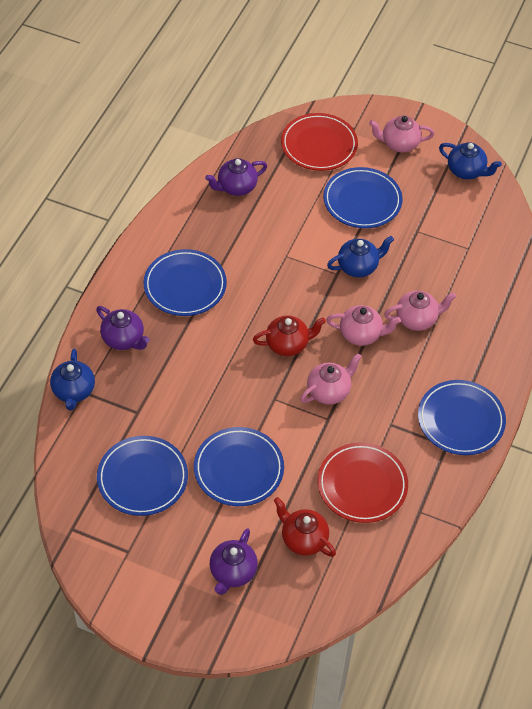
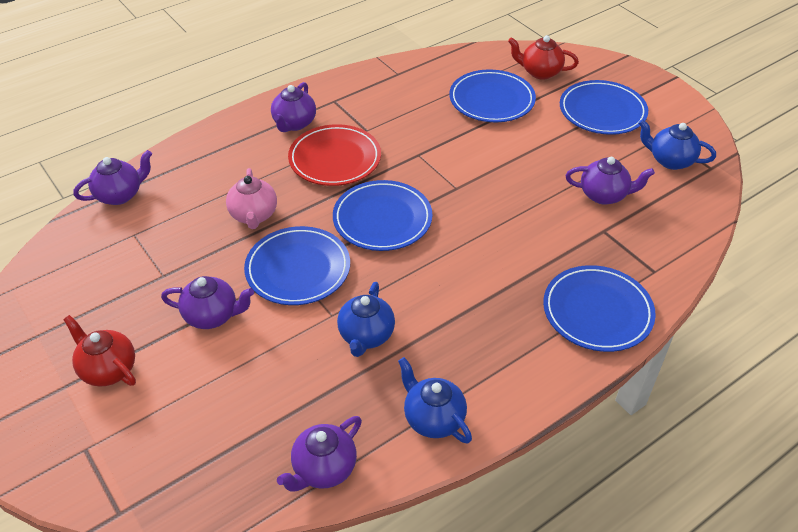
pink teapot: 4 -> 1
purple teapot: 3 -> 5
red plate: 2 -> 1

